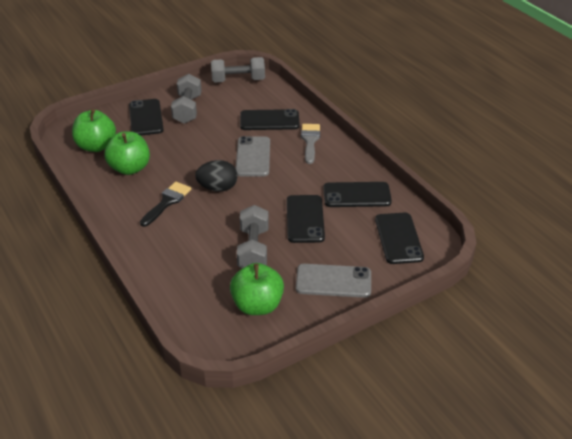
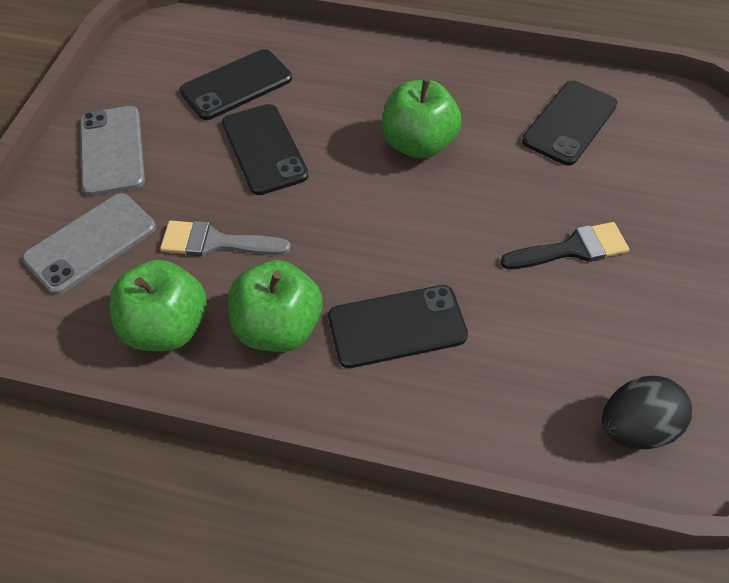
black phone: 5 -> 4
grey dumbbell: 3 -> 0

